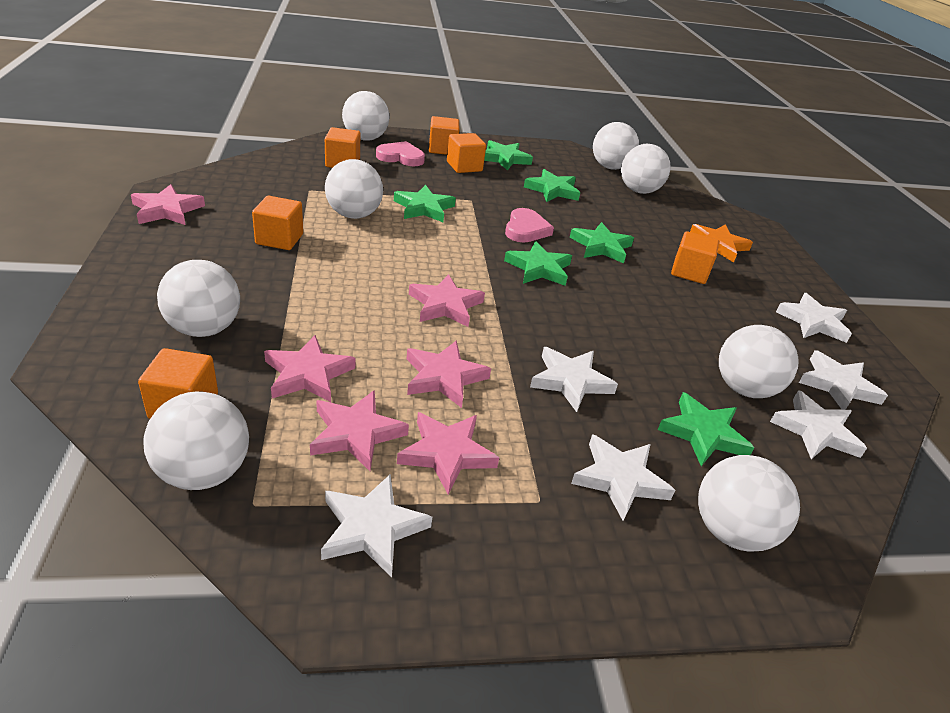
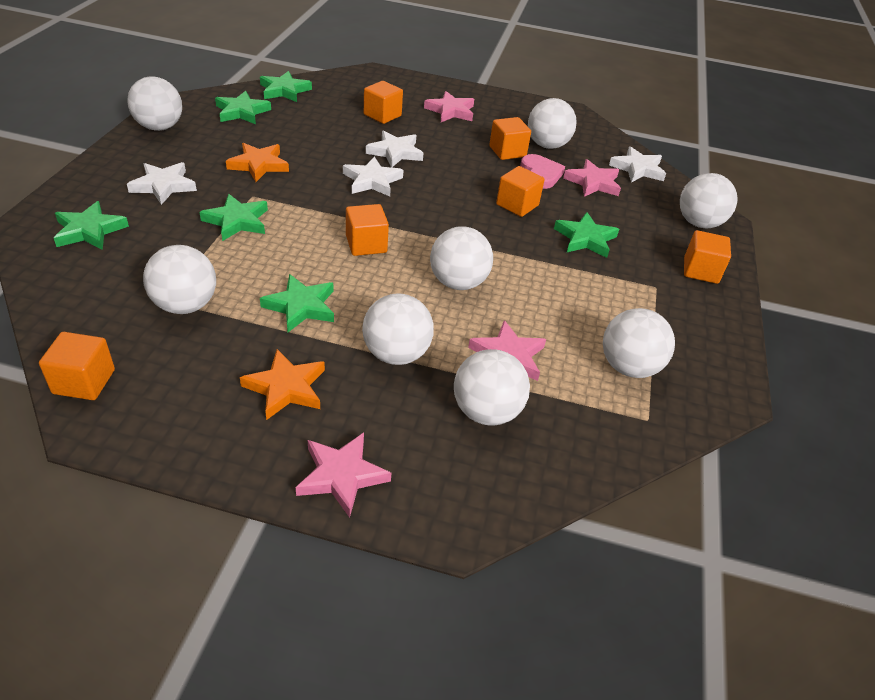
orange star: 1 -> 2
pink heart: 2 -> 1
pink star: 6 -> 4
white star: 6 -> 4

